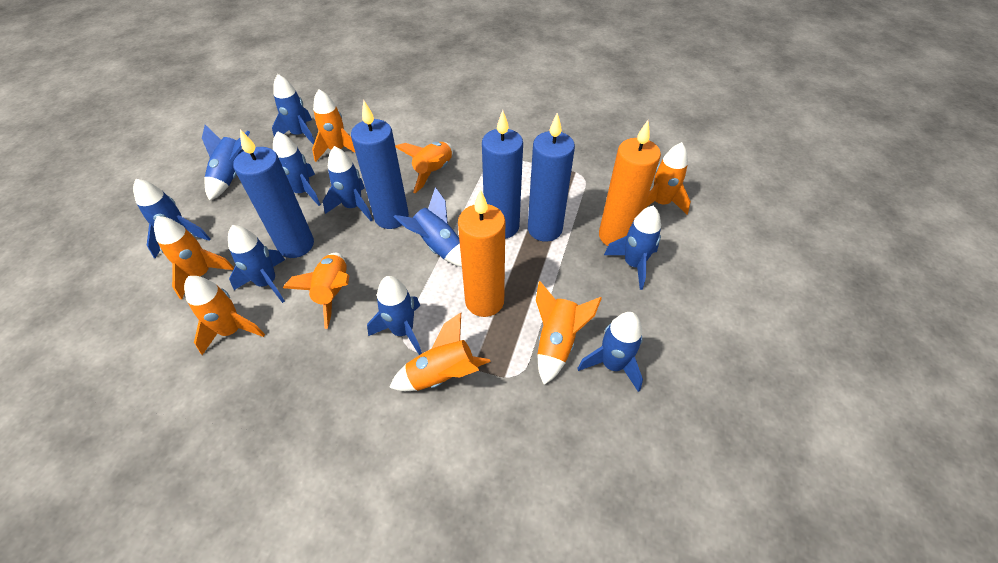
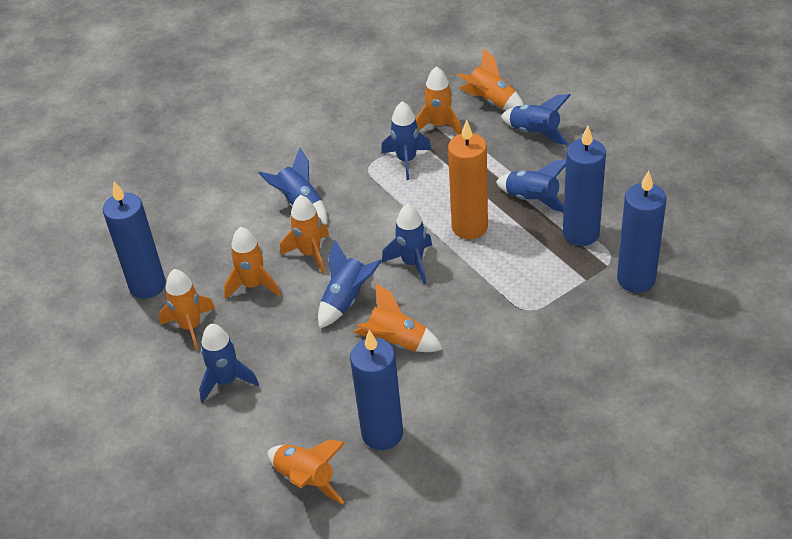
blue rocket: 10 -> 7
orange candle: 2 -> 1
orange rocket: 8 -> 7

